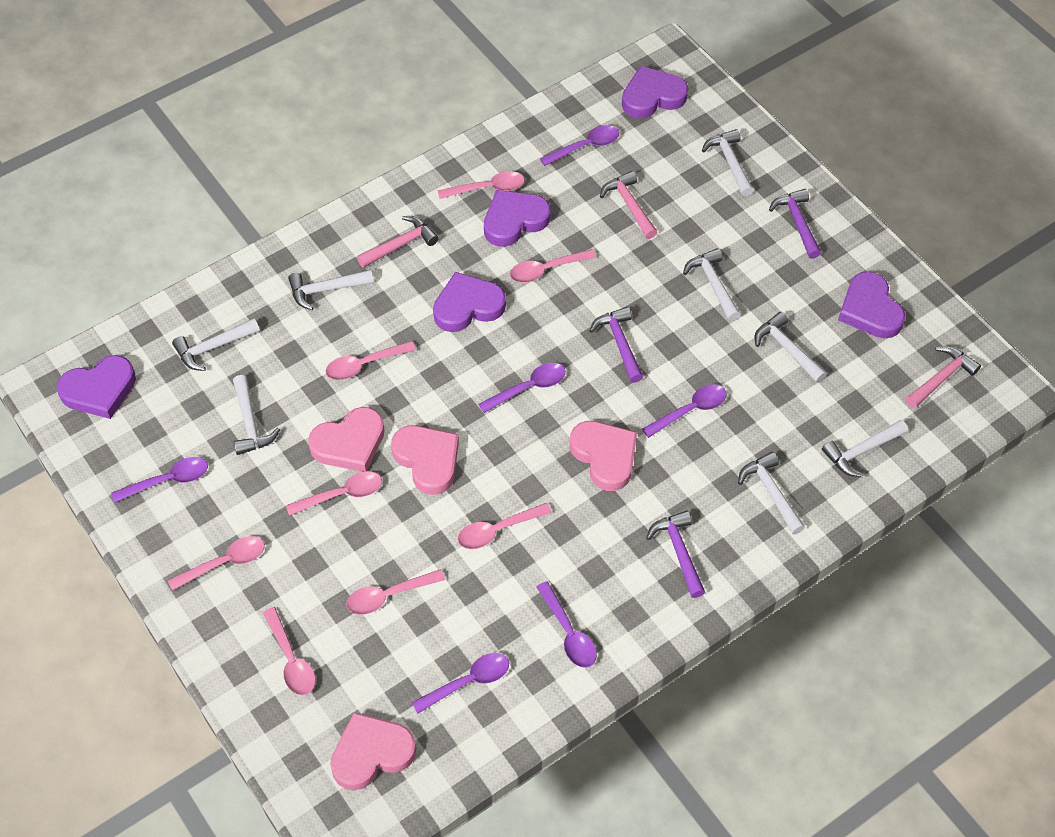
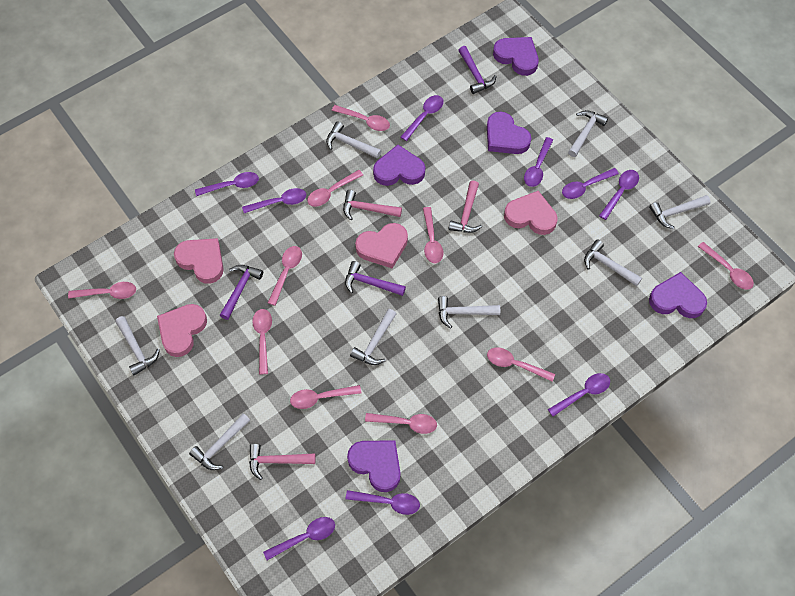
pink spoon: 8 -> 10
purple spoon: 6 -> 9

